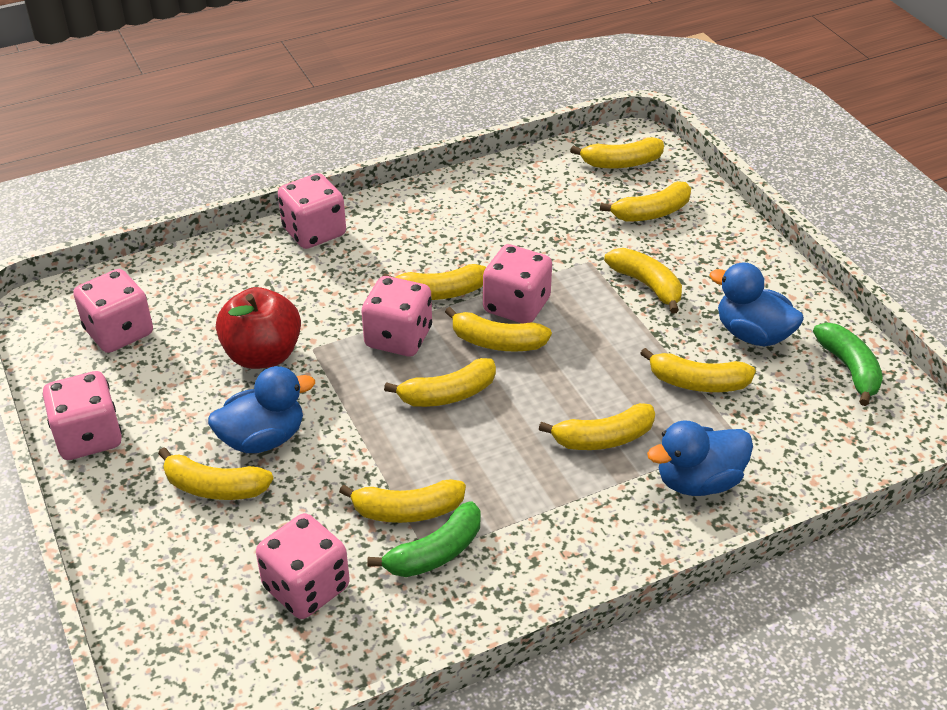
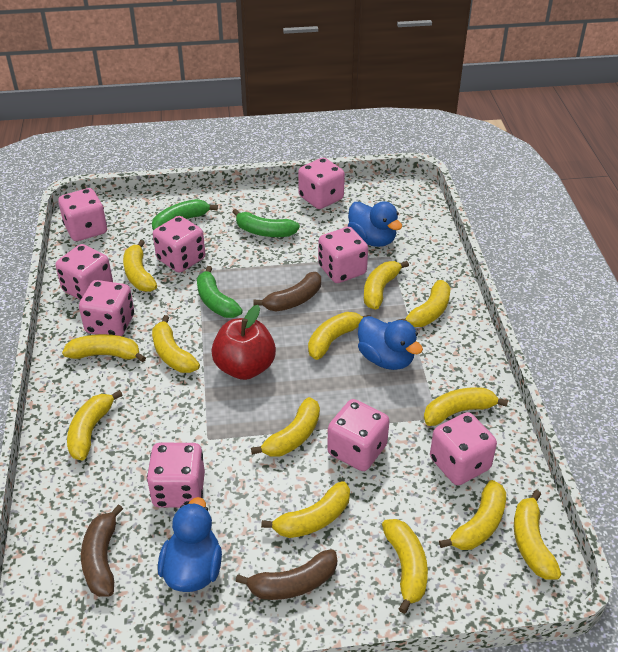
brown banana: 0 -> 3
green banana: 2 -> 3
pink dice: 6 -> 9
yellow banana: 10 -> 13

